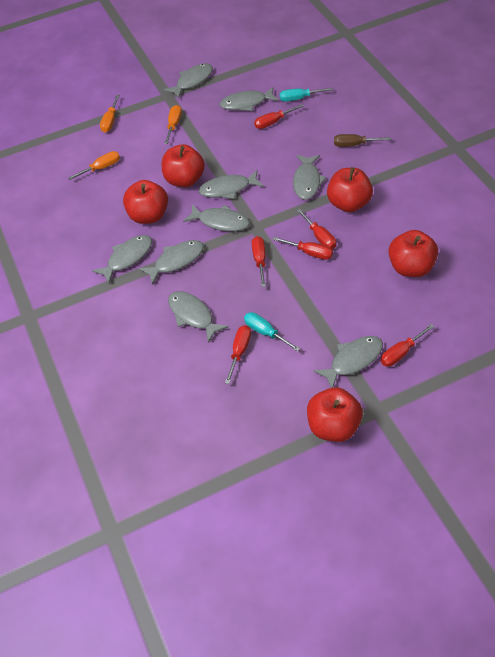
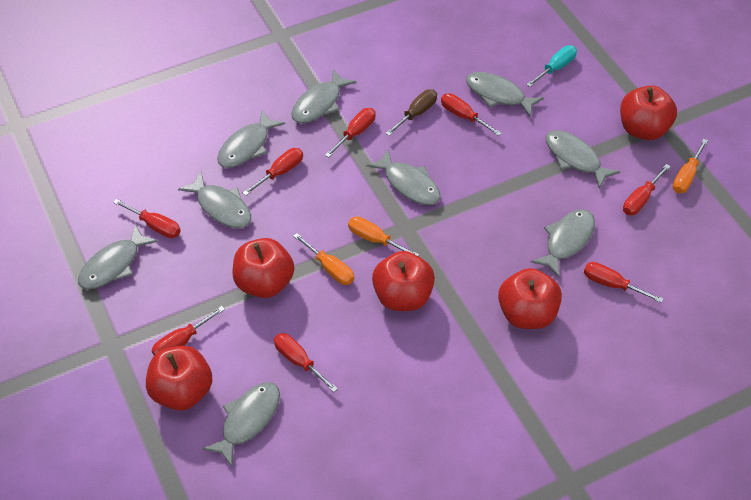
red screwdriver: 6 -> 8
turquoise screwdriver: 2 -> 1

